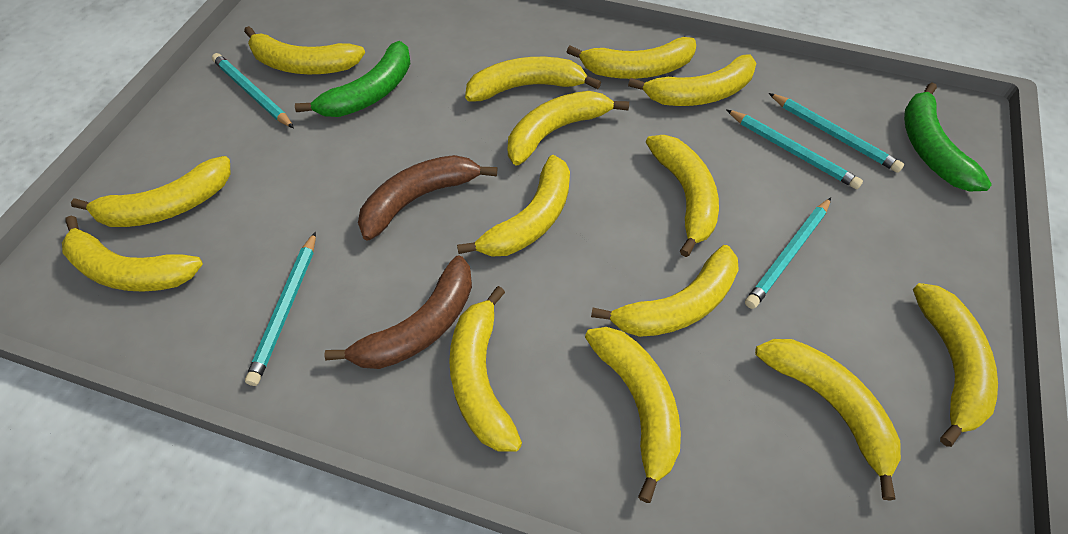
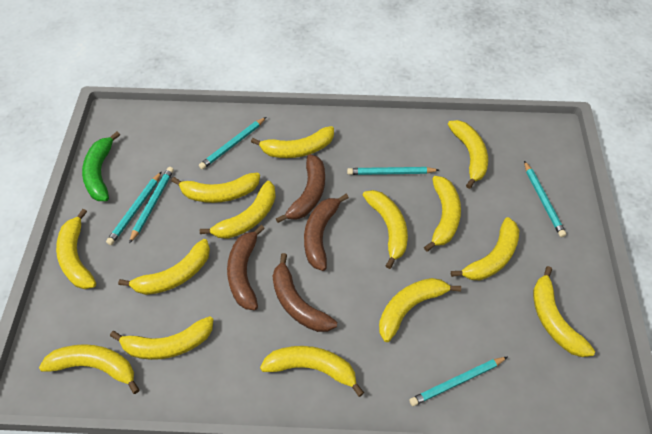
brown banana: 2 -> 4
green banana: 2 -> 1
turquoise pencil: 5 -> 6

